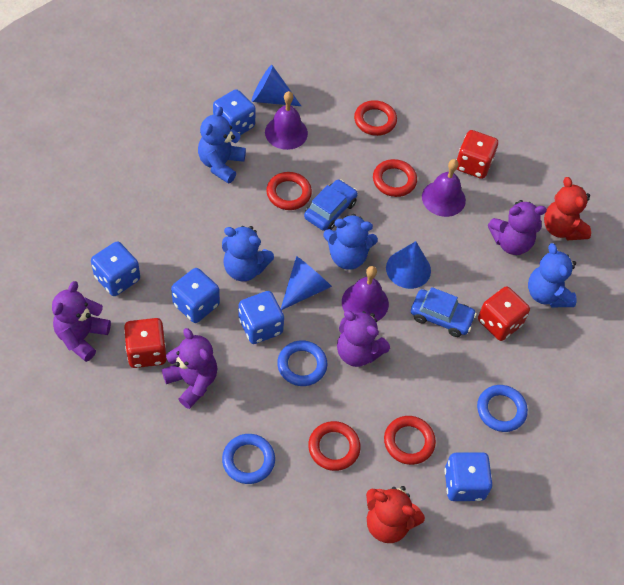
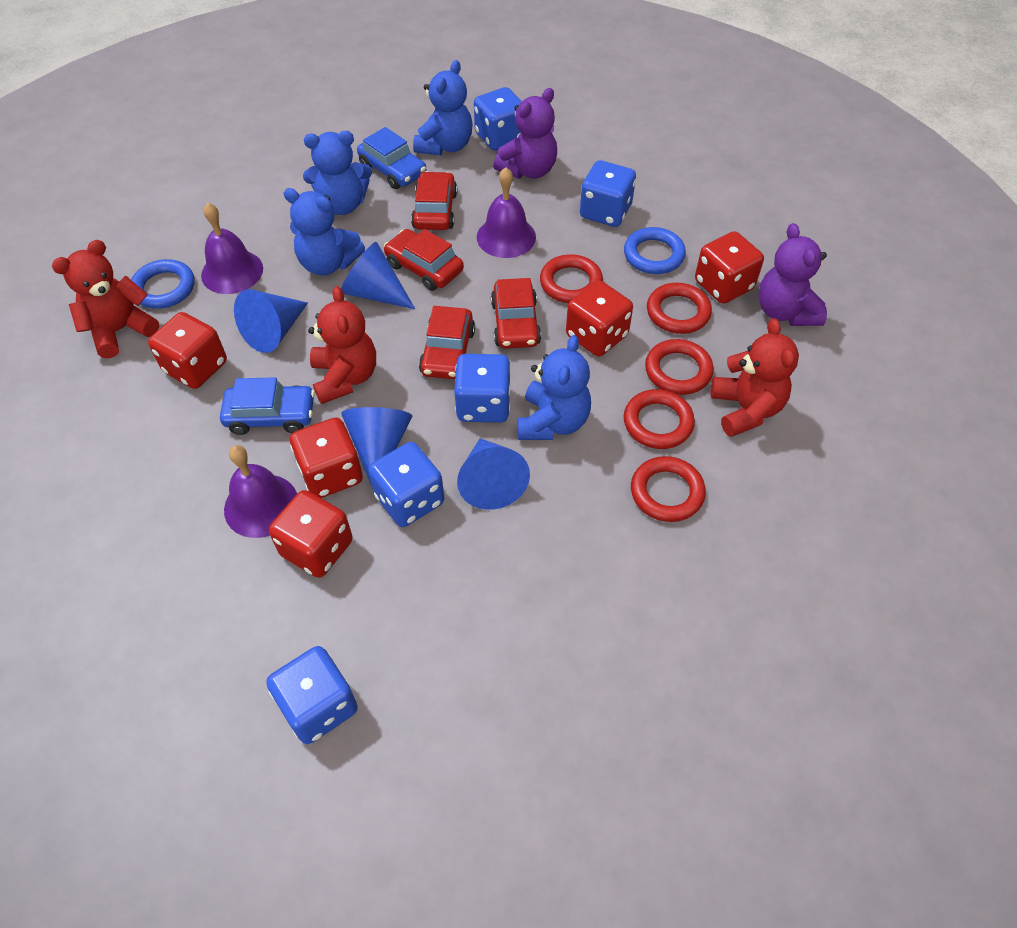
blue cone: 3 -> 4
blue ring: 3 -> 2
purple teddy bear: 4 -> 2
red car: 0 -> 4
red dice: 3 -> 5
red teddy bear: 2 -> 3

